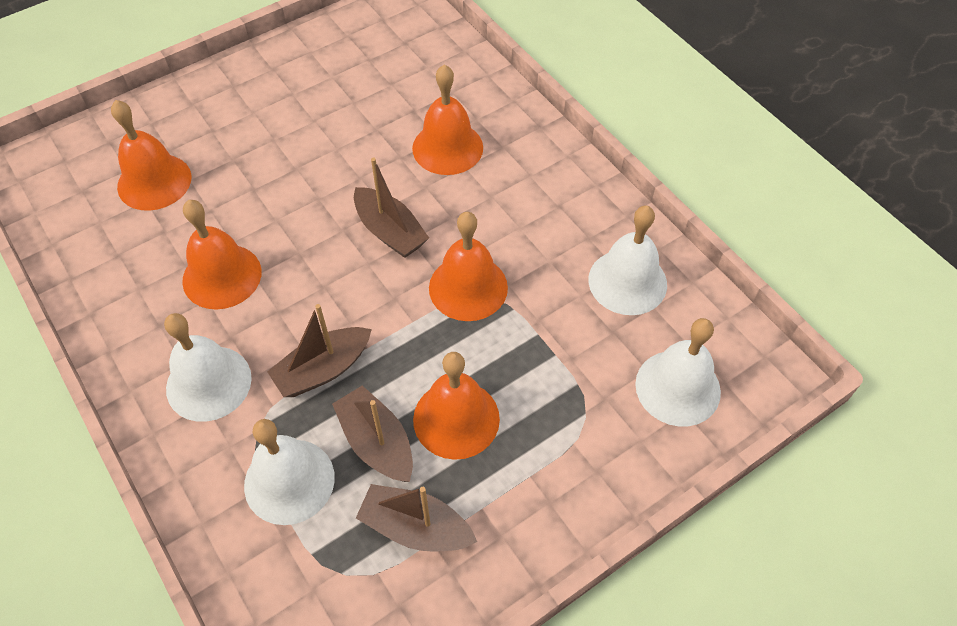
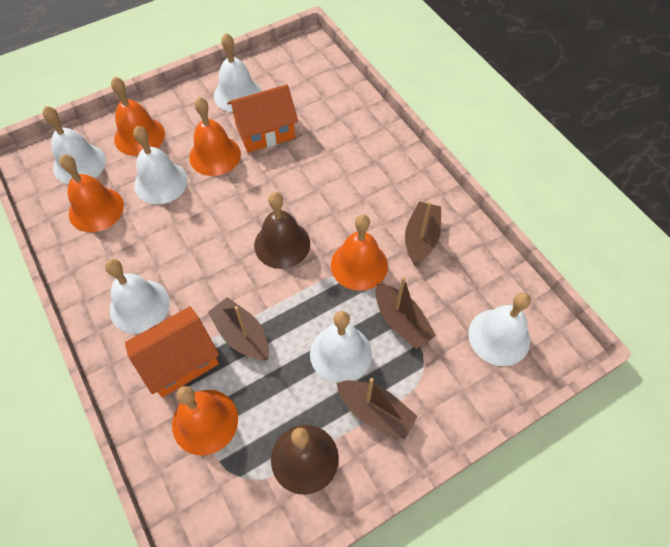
brown bell: 0 -> 2
orange house: 0 -> 2
white bell: 4 -> 6

